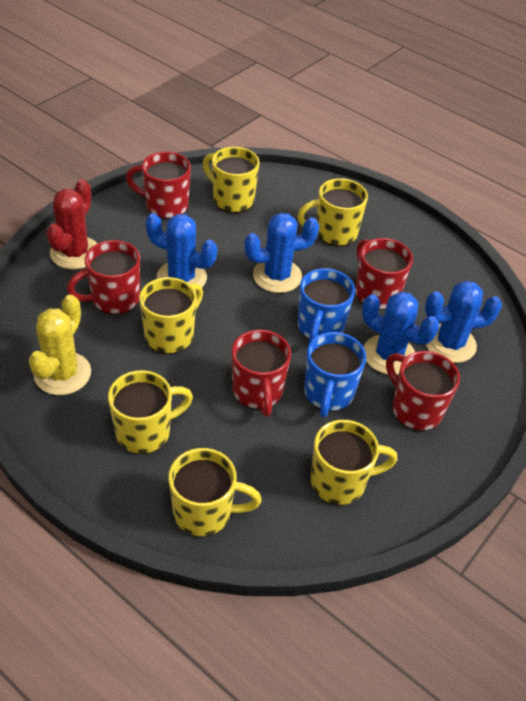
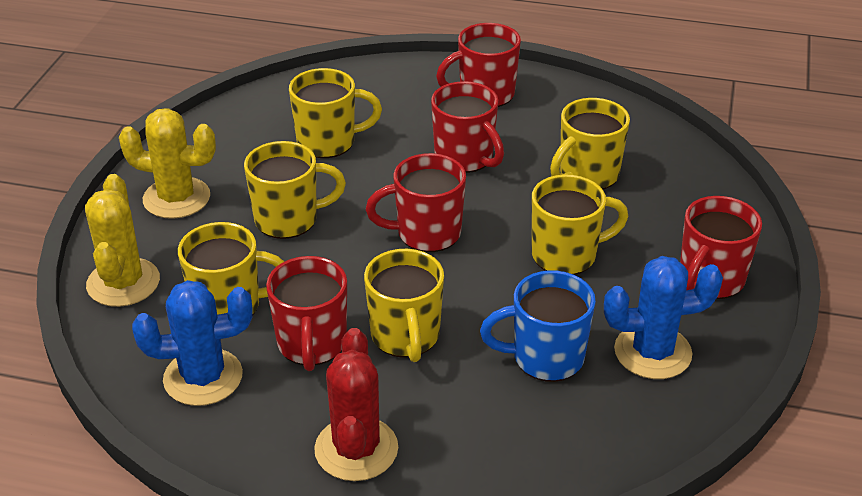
blue cactus: 4 -> 2
blue mug: 2 -> 1
yellow cactus: 1 -> 2

